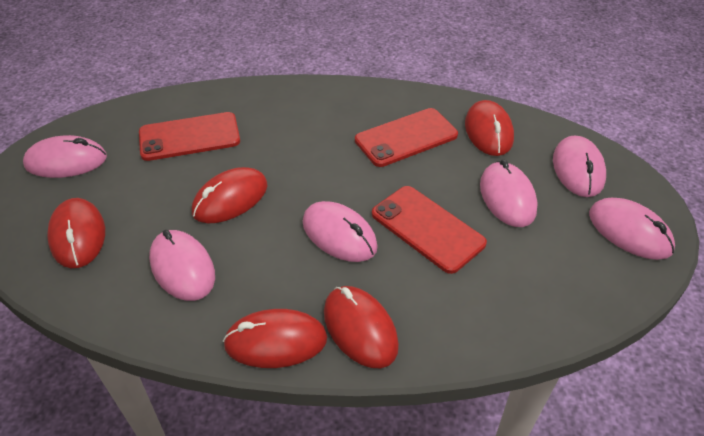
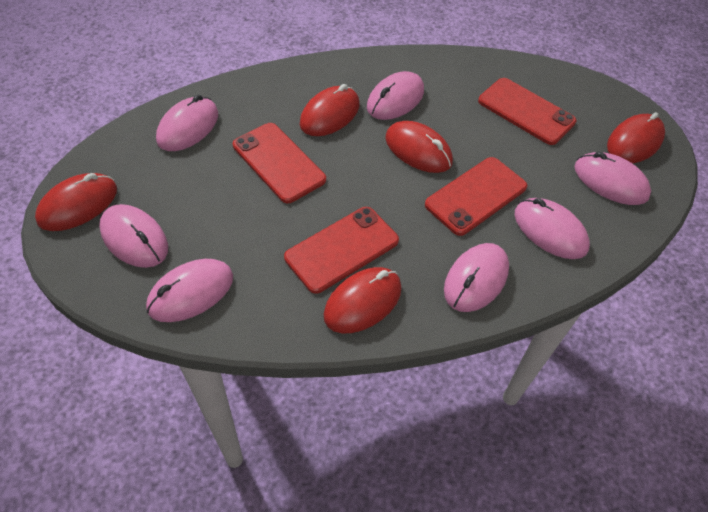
pink mouse: 6 -> 7
red phone: 3 -> 4

